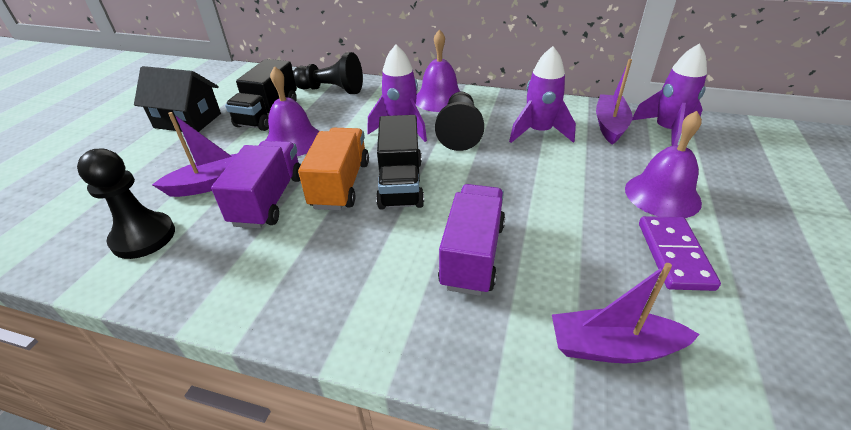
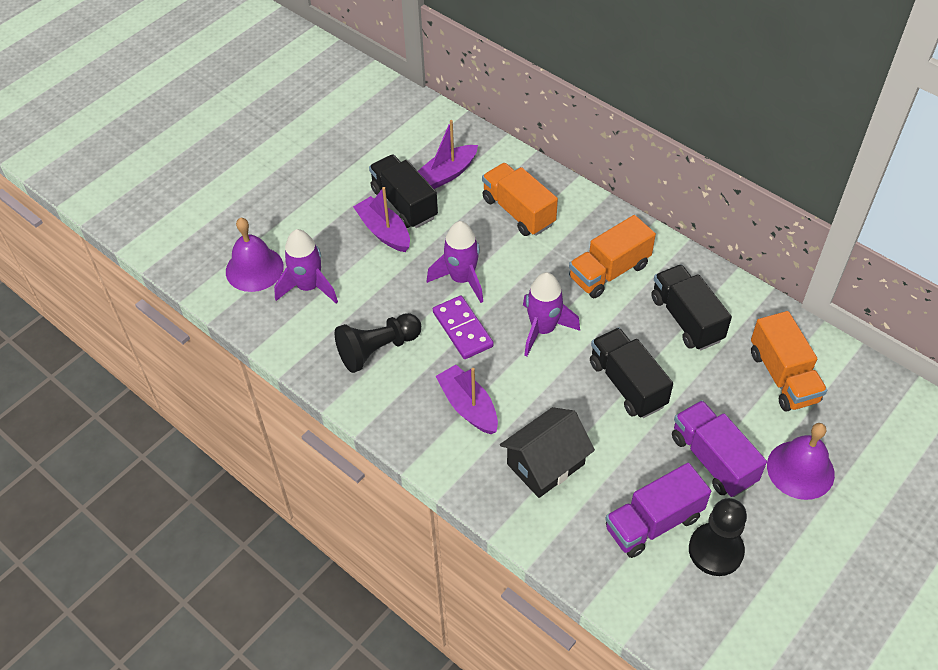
black pawn: 3 -> 2
black truck: 2 -> 3
orange truck: 1 -> 3
purple bell: 3 -> 2

